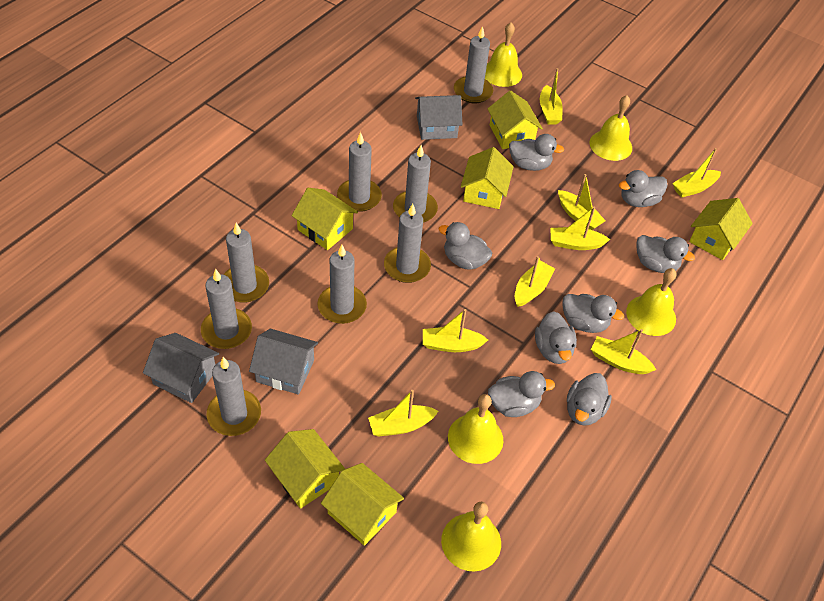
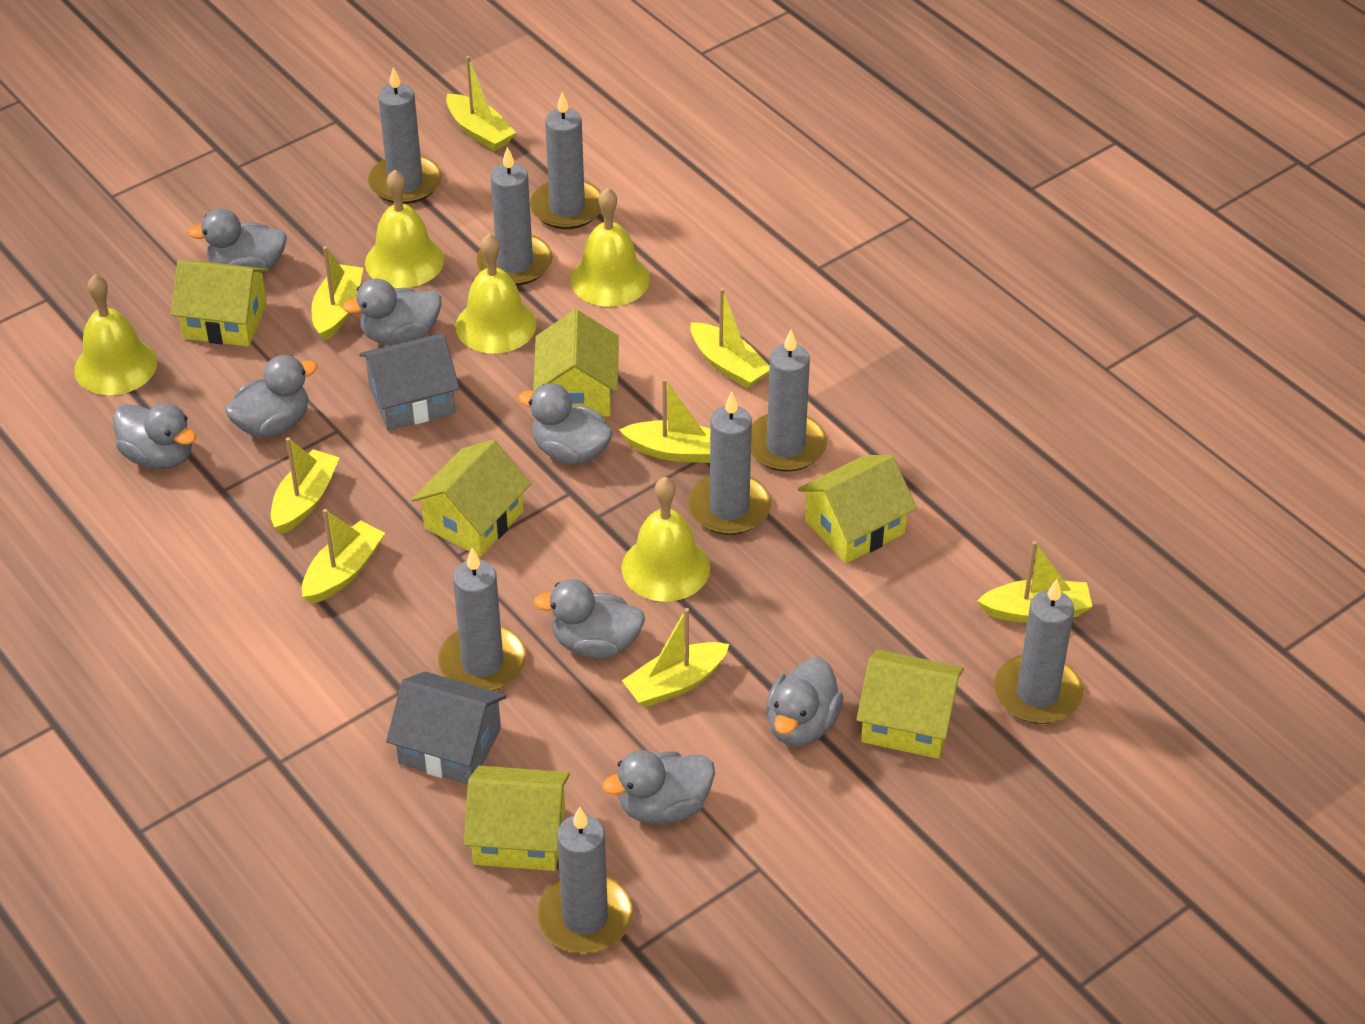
grey house: 3 -> 2

